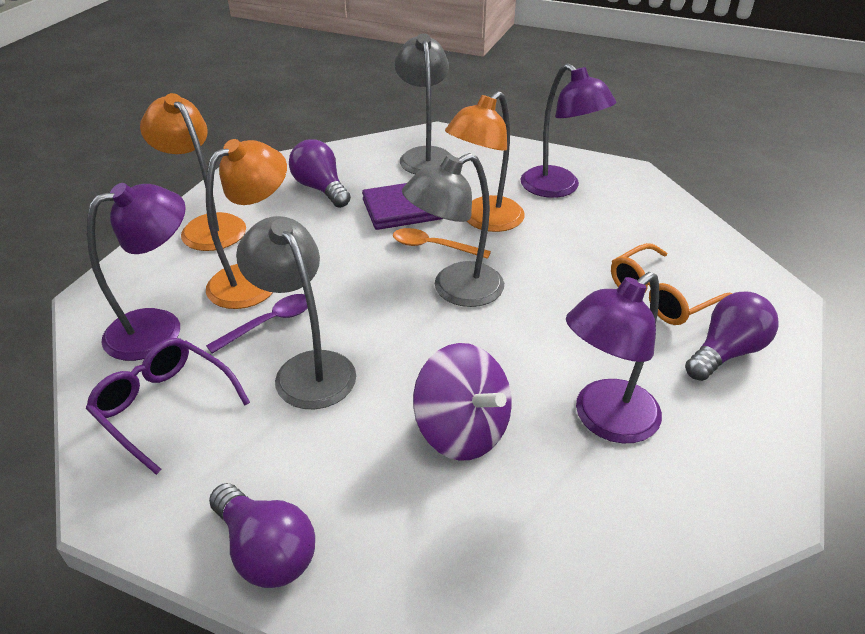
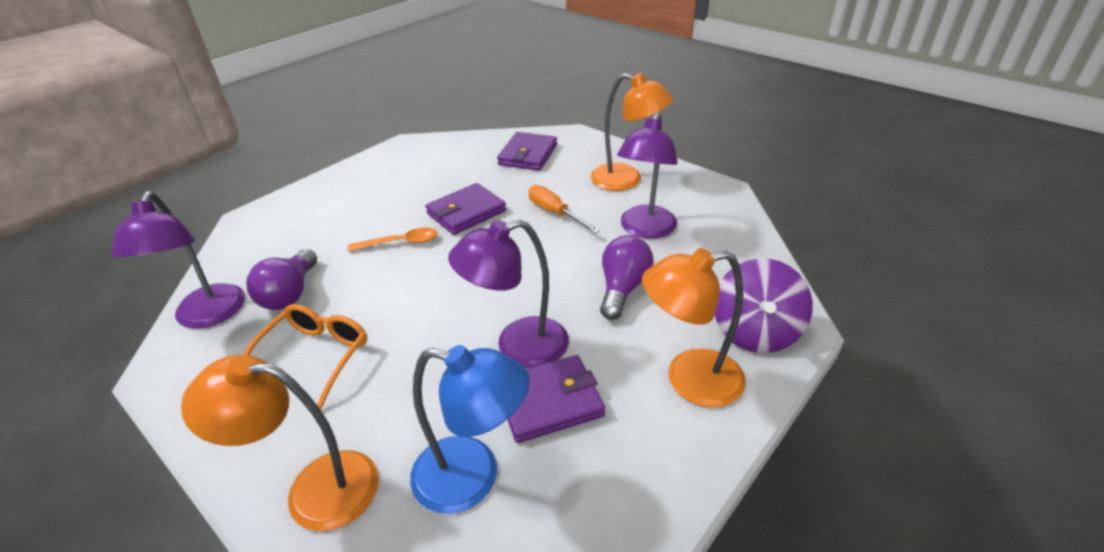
blue lamp: 0 -> 1
grey lamp: 3 -> 0
orange screwdriver: 0 -> 1
purple glasses: 1 -> 0
purple light bulb: 3 -> 2
purple spoon: 1 -> 0
purple wallet: 1 -> 3

